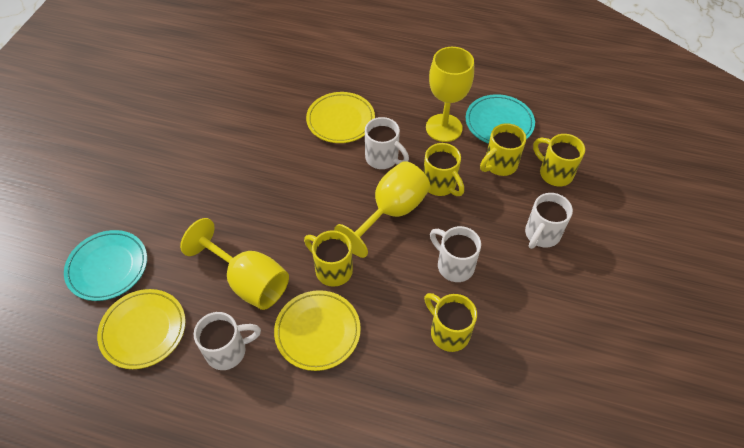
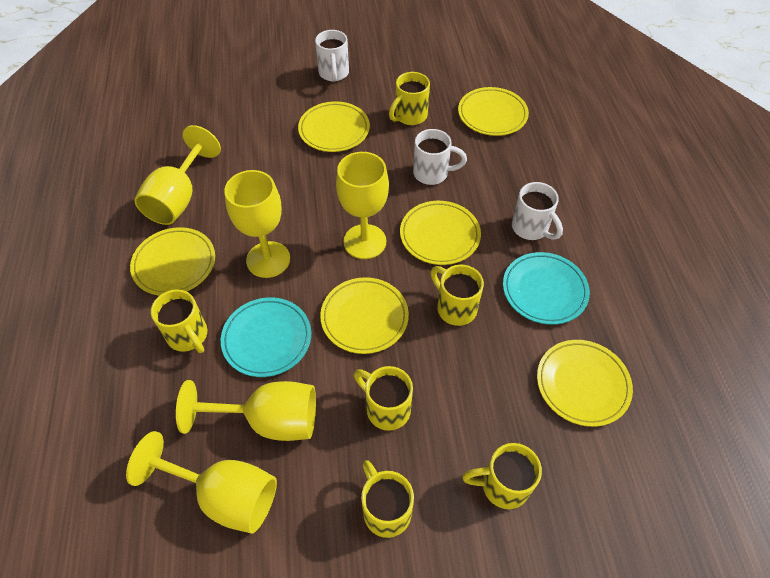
white mug: 4 -> 3
yellow goblet: 3 -> 5
yellow mug: 5 -> 6
yellow plate: 3 -> 6

